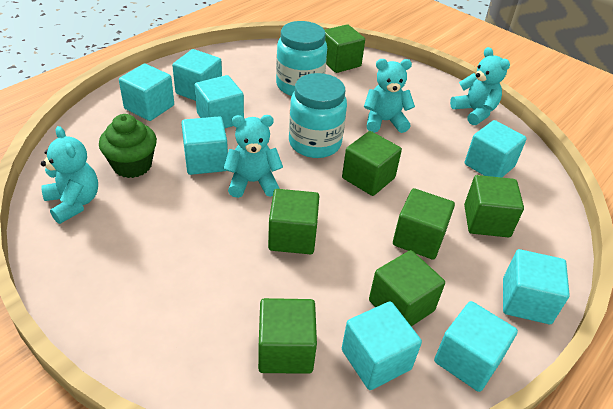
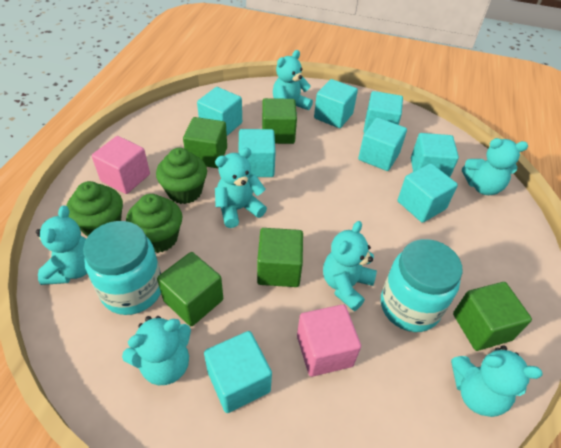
green cube: 7 -> 5
green cupcake: 1 -> 3
pink cube: 0 -> 2
turquoise teddy bear: 4 -> 7

